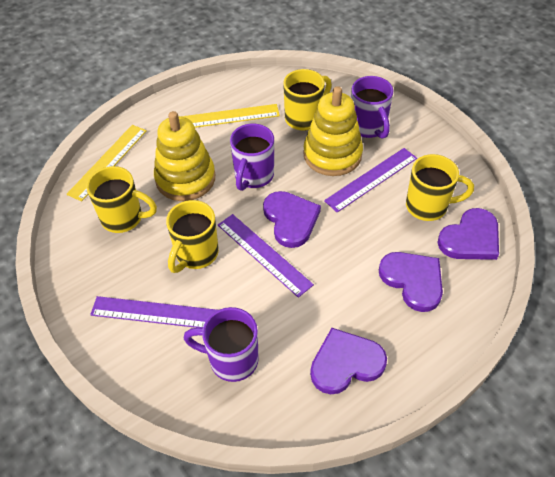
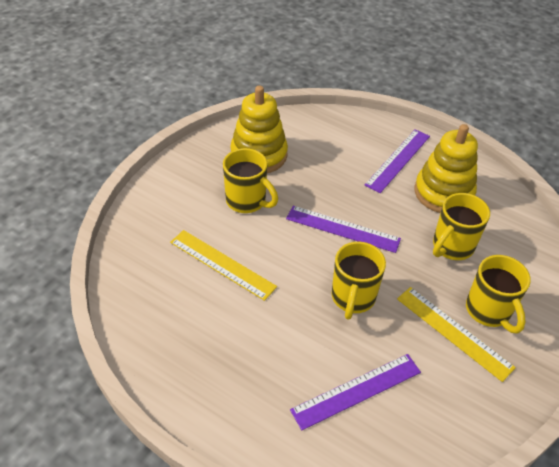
purple heart: 4 -> 0
purple mug: 3 -> 0

